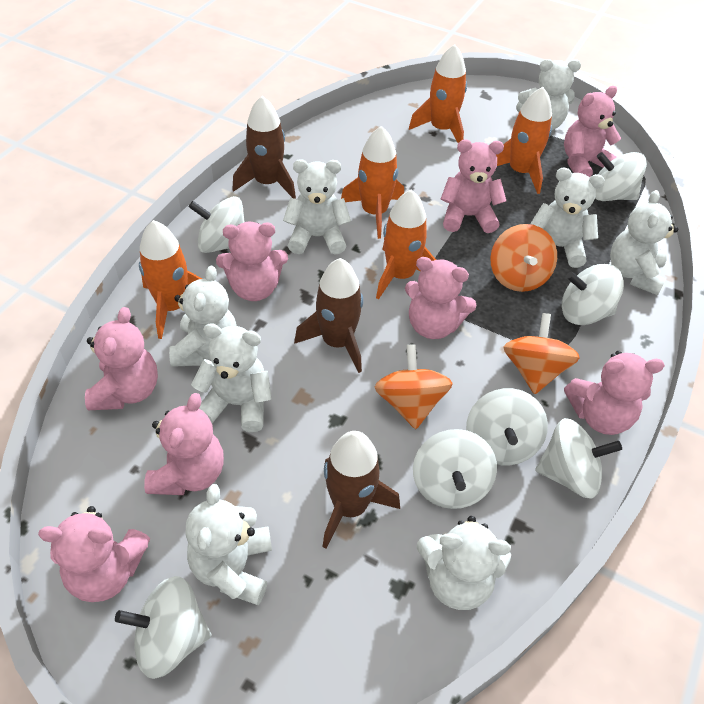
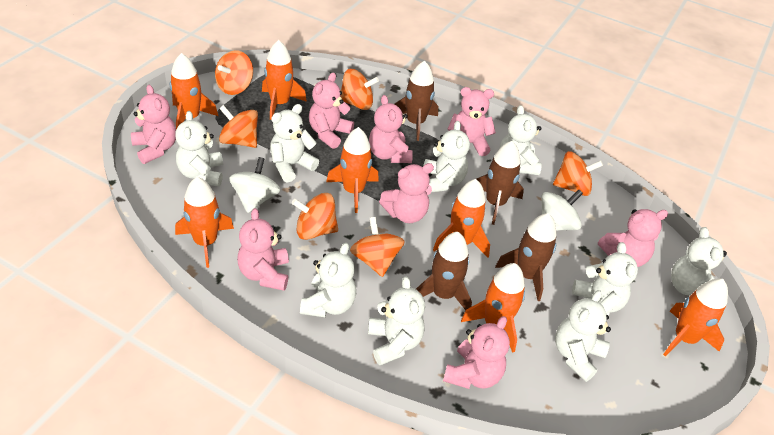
brown rocket: 3 -> 4
orange rocket: 5 -> 7
orange spinning top: 3 -> 6
white spinning top: 7 -> 2
white teddy bear: 8 -> 9

